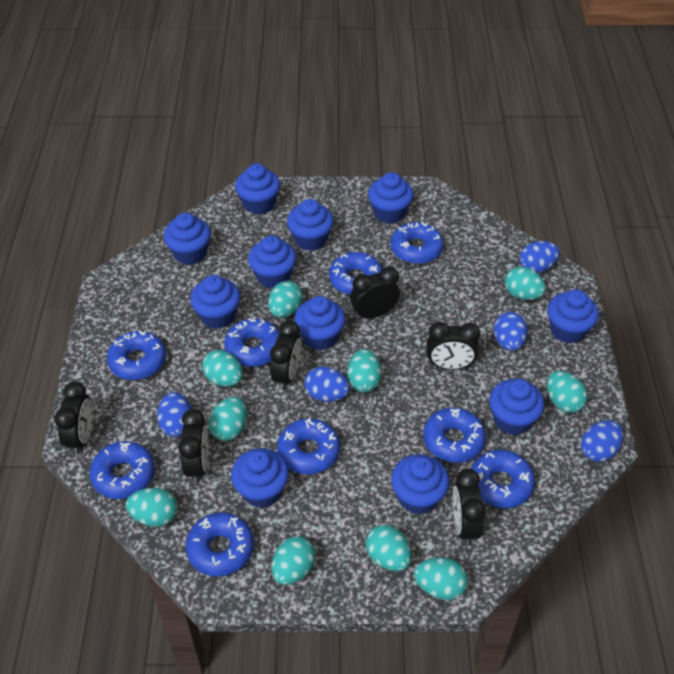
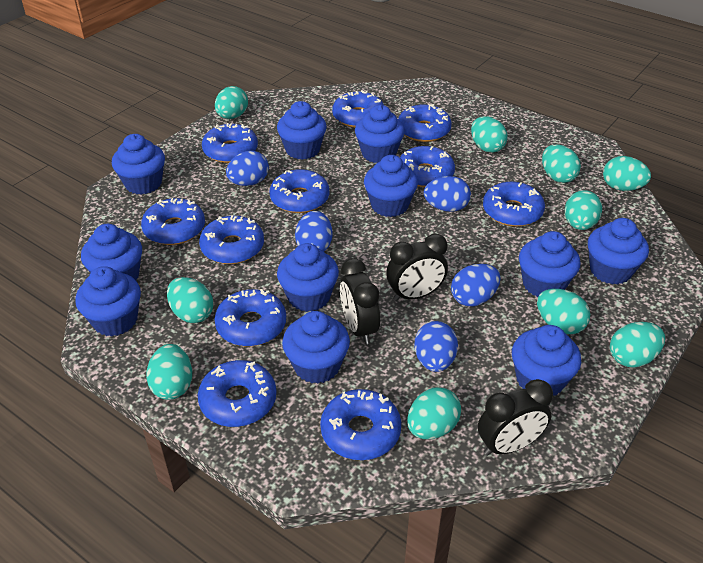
black clock: 6 -> 3
blue donut: 9 -> 11

